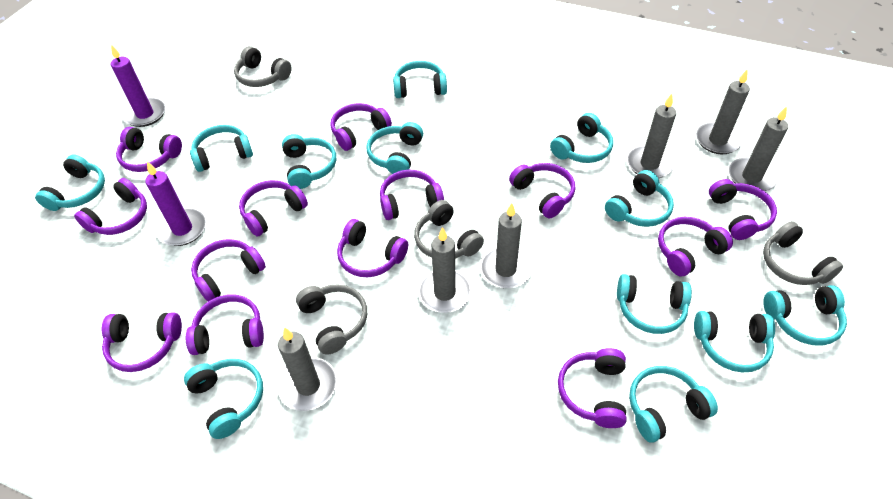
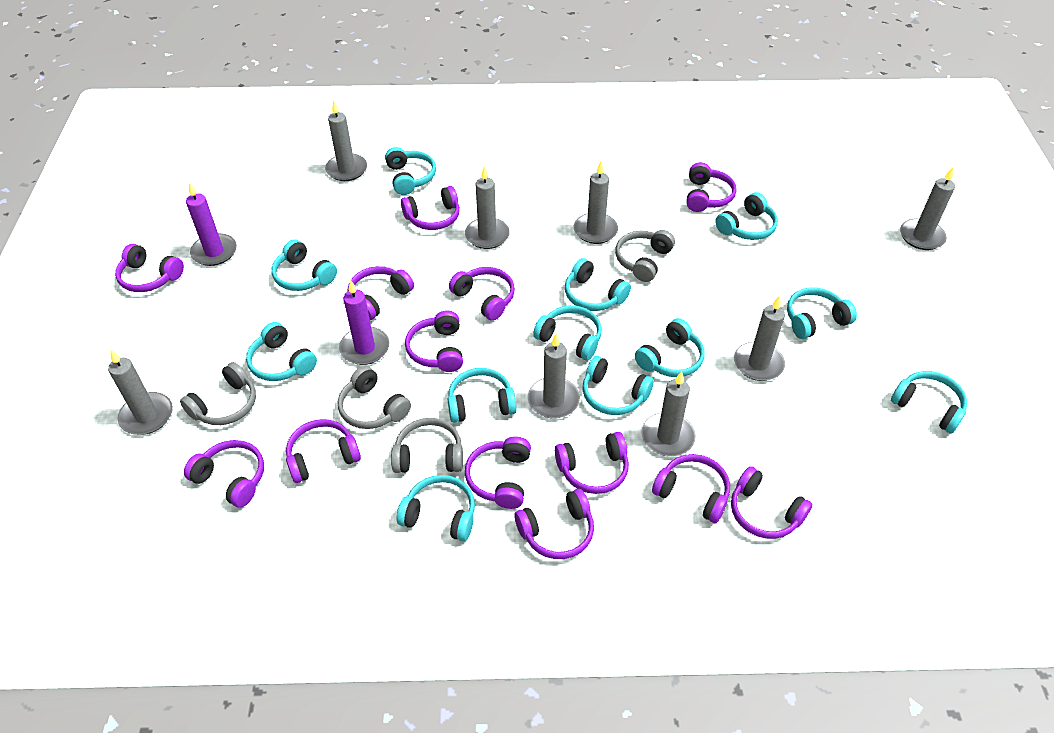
grey candle: 6 -> 8

